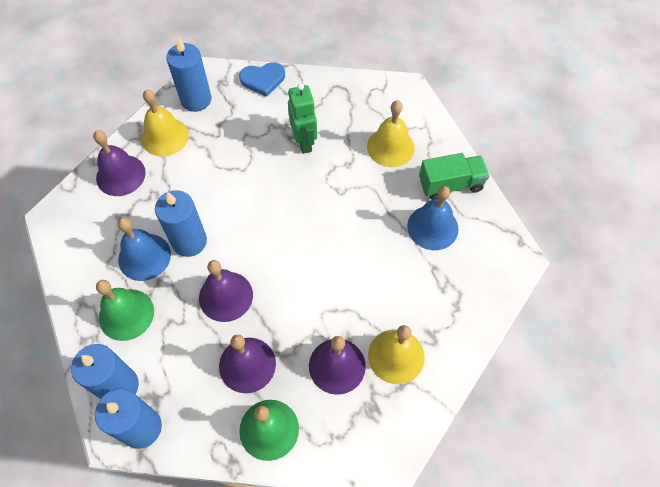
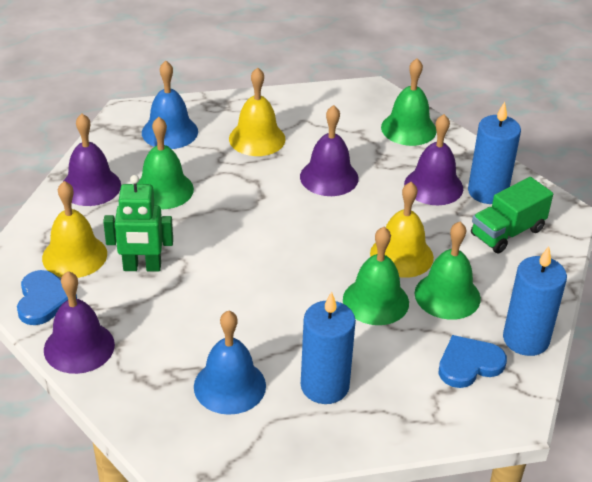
blue candle: 4 -> 3
blue heart: 1 -> 2
green bell: 2 -> 4

